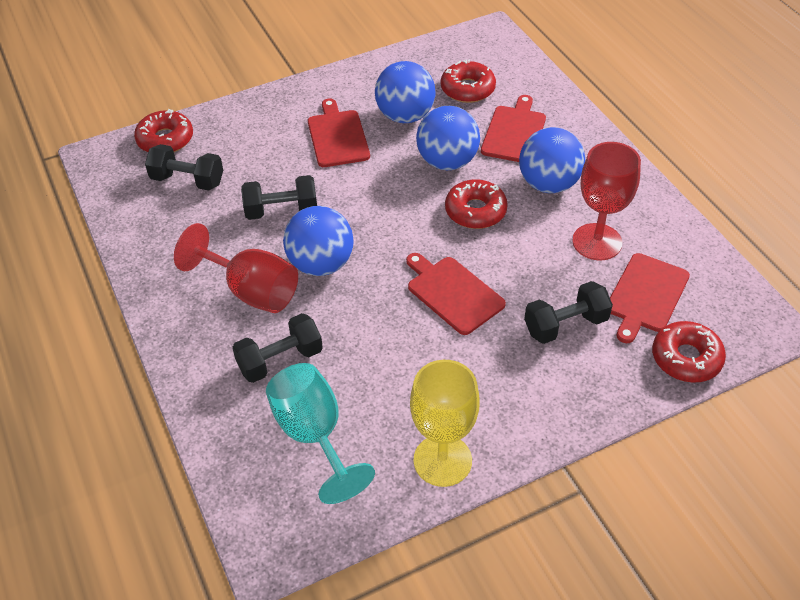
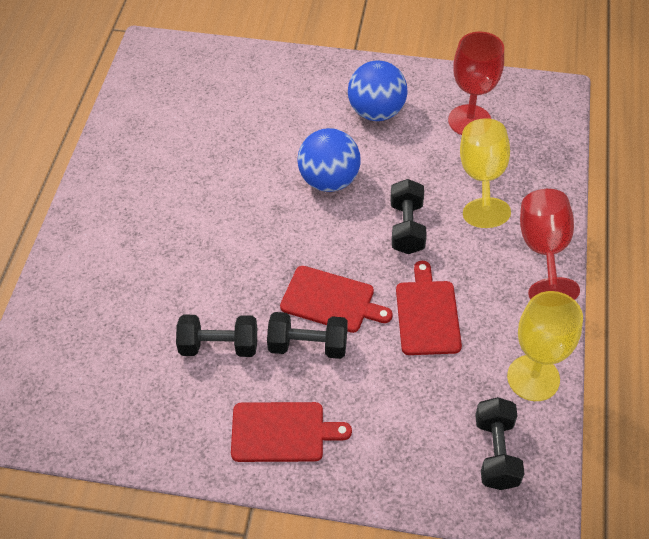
blue ball: 4 -> 2
red cutting board: 4 -> 3
red donut: 4 -> 0
turquoise goblet: 1 -> 0
yellow goblet: 1 -> 2

